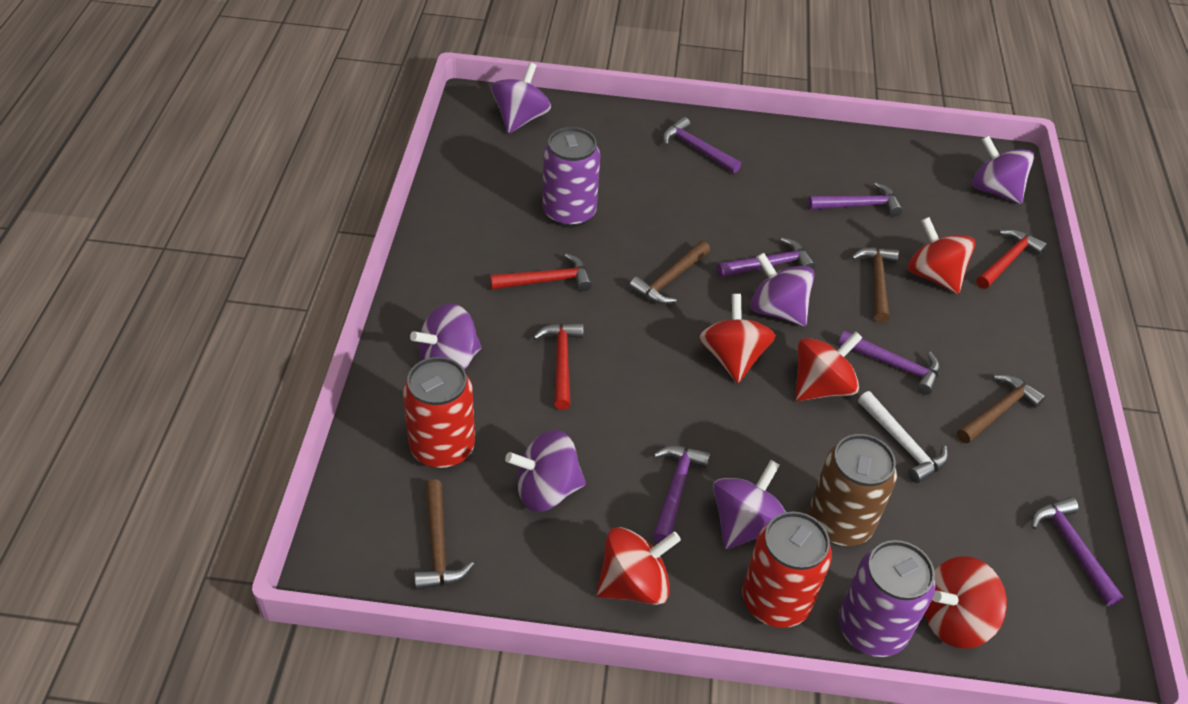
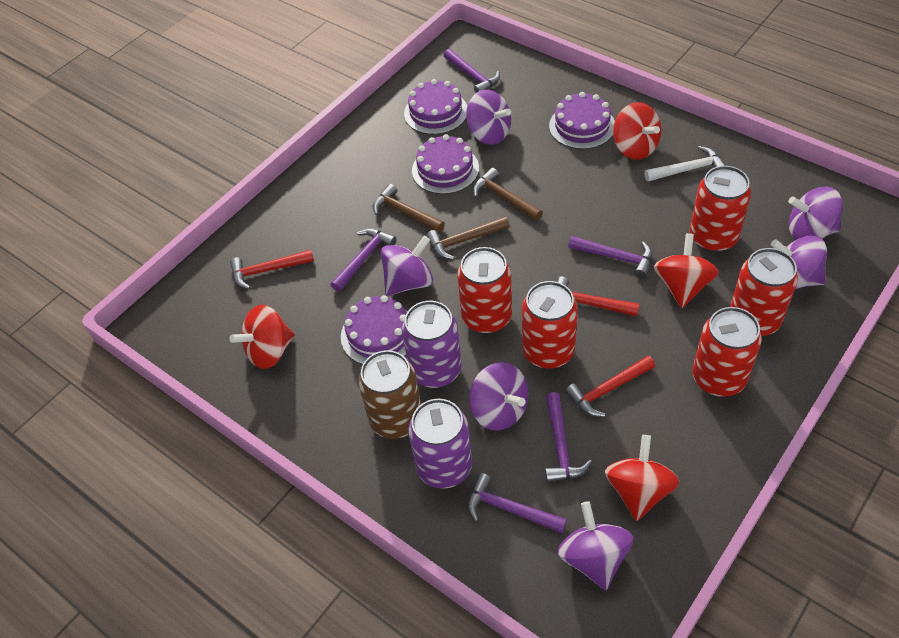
brown hammer: 4 -> 3
purple cake: 0 -> 4
purple hammer: 6 -> 5
red can: 2 -> 5
red spinning top: 5 -> 4

